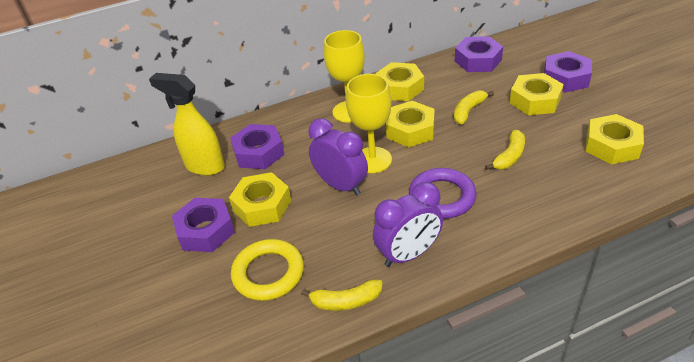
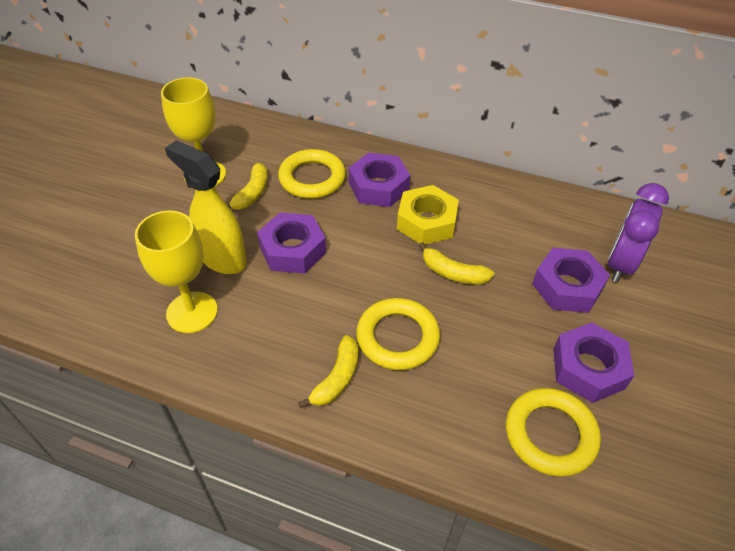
purple clock: 2 -> 1
purple ring: 1 -> 0
yellow nut: 5 -> 1
yellow ring: 1 -> 3

